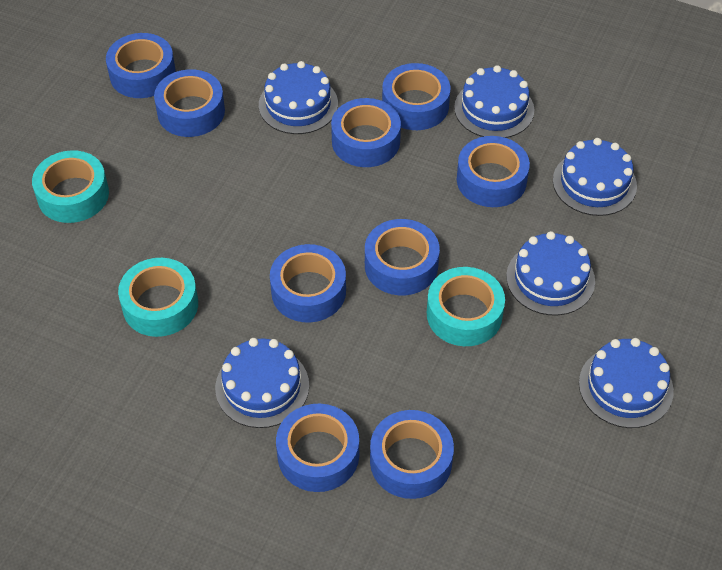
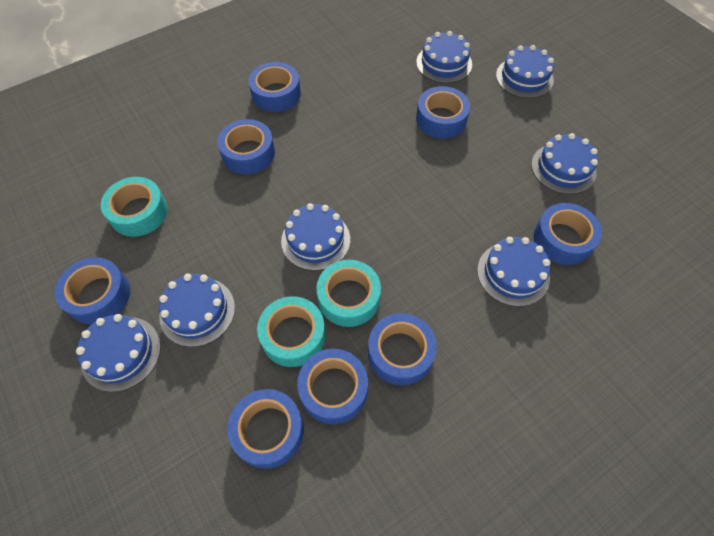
blue cake: 6 -> 7
blue tape: 9 -> 8

